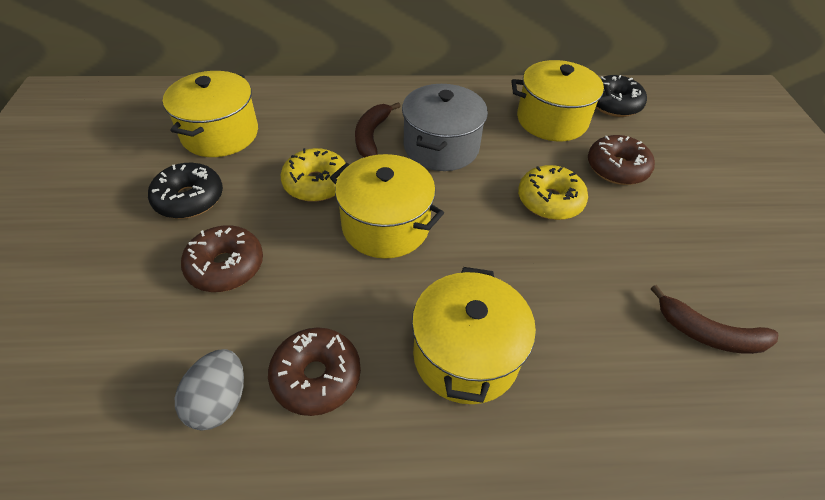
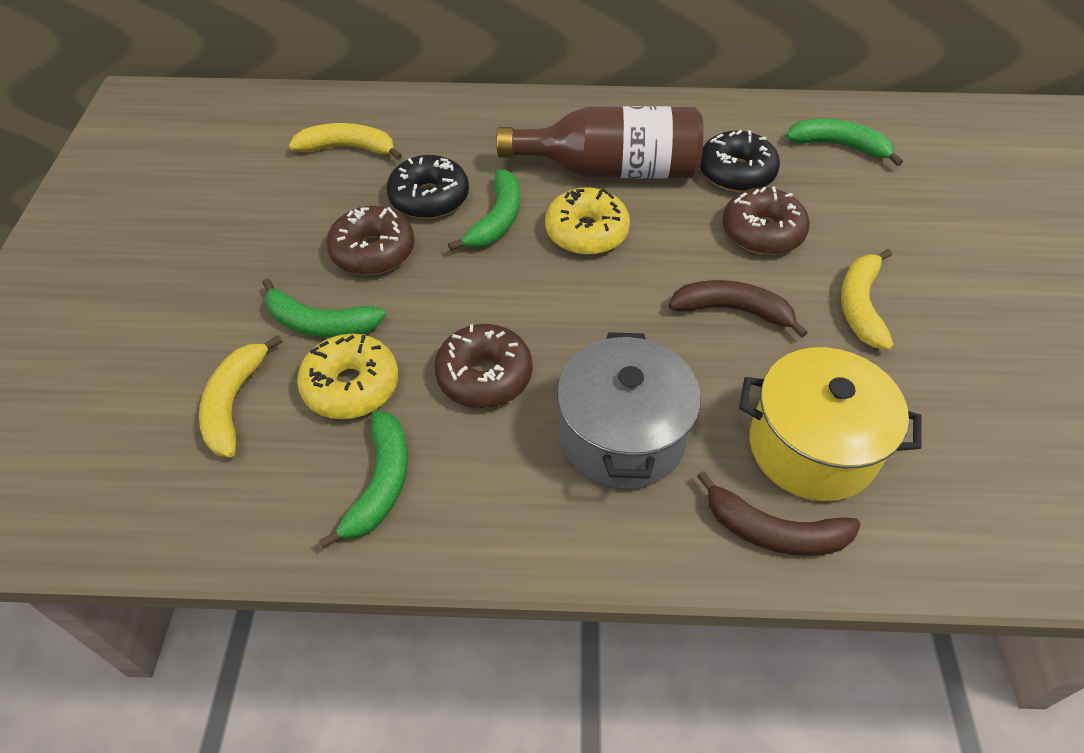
brown bottle: 0 -> 1
green banana: 0 -> 4
grey egg: 1 -> 0
yellow banana: 0 -> 3
yellow pot: 4 -> 1

